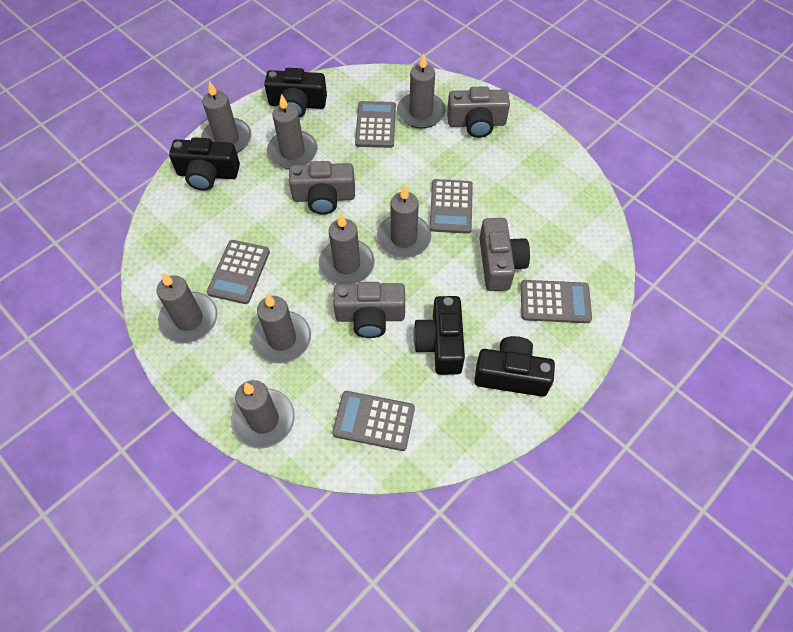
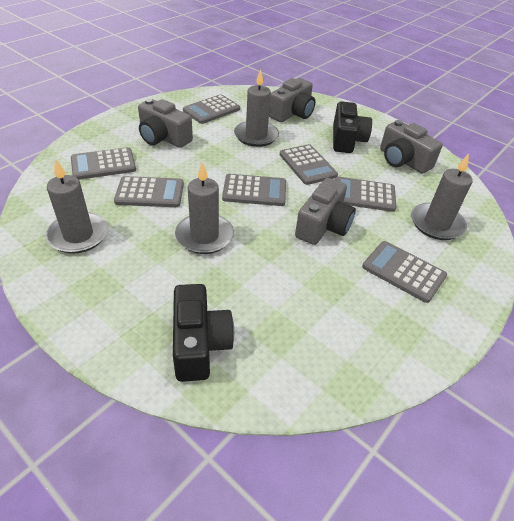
black camera: 4 -> 2
grey calculator: 5 -> 7
grey candle: 8 -> 4

